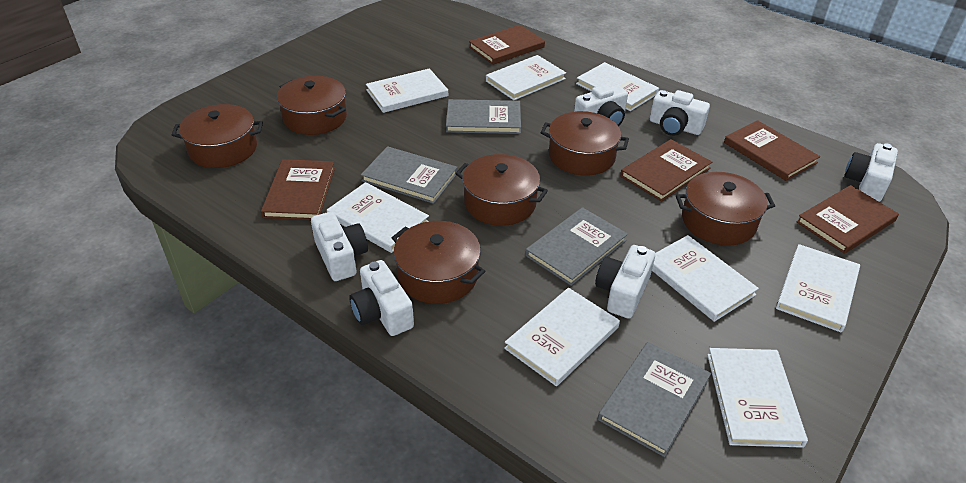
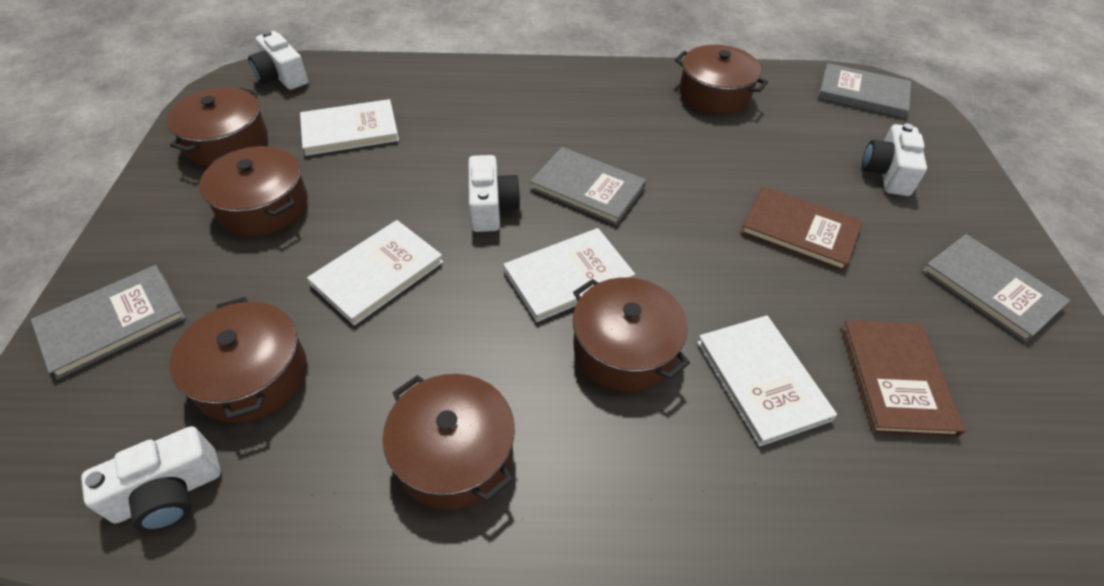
brown book: 5 -> 2
white book: 8 -> 4
white camera: 6 -> 4

